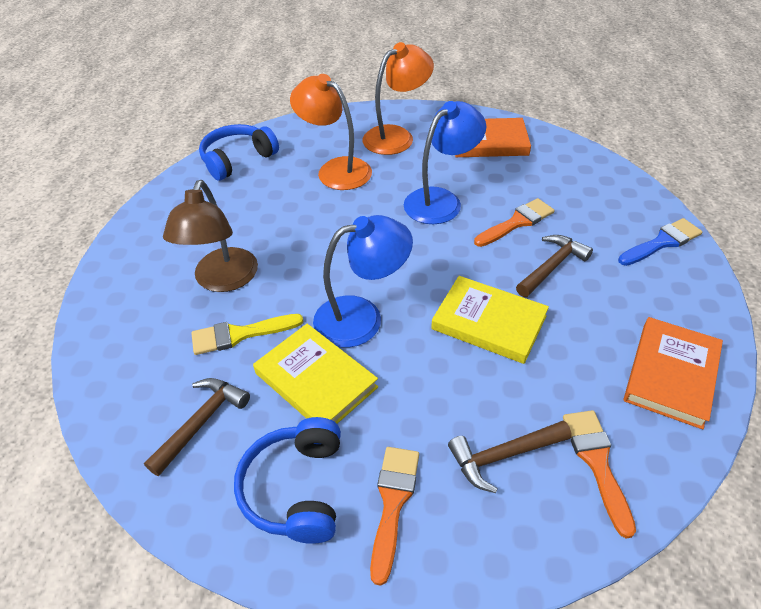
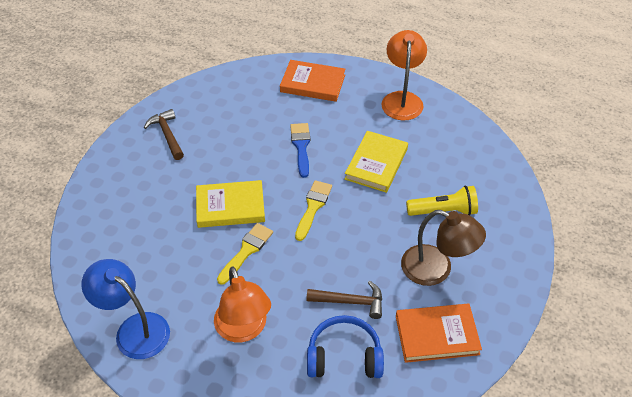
blue headphones: 2 -> 1
blue lamp: 2 -> 1
brown hammer: 3 -> 2
orange brush: 3 -> 0
yellow brush: 1 -> 2
yellow flashlight: 0 -> 1

